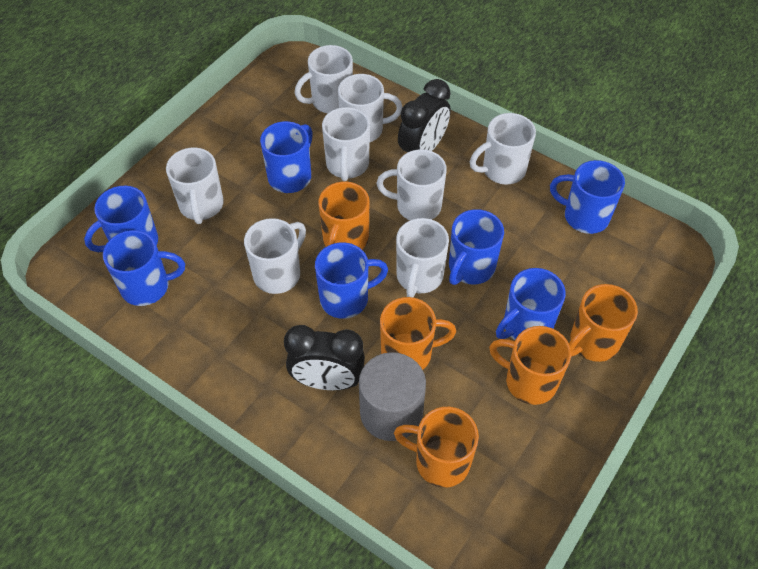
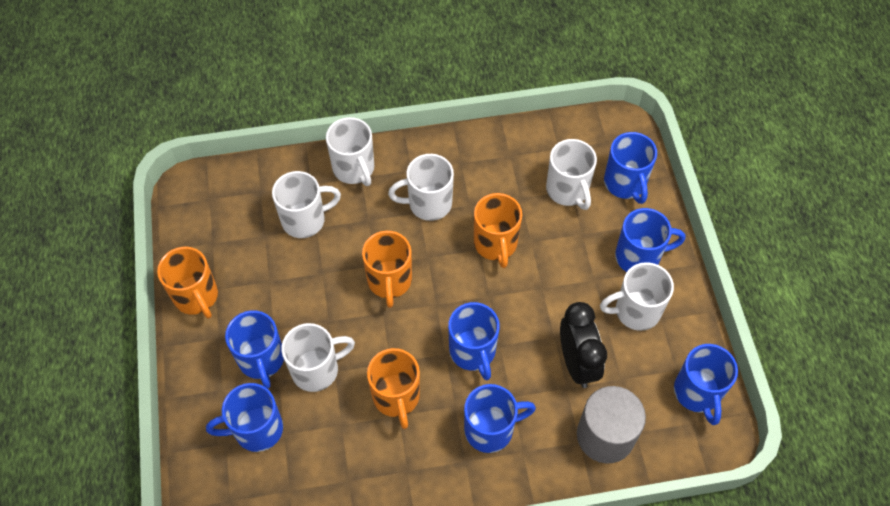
black clock: 2 -> 1
orange mug: 5 -> 4
white mug: 8 -> 6

